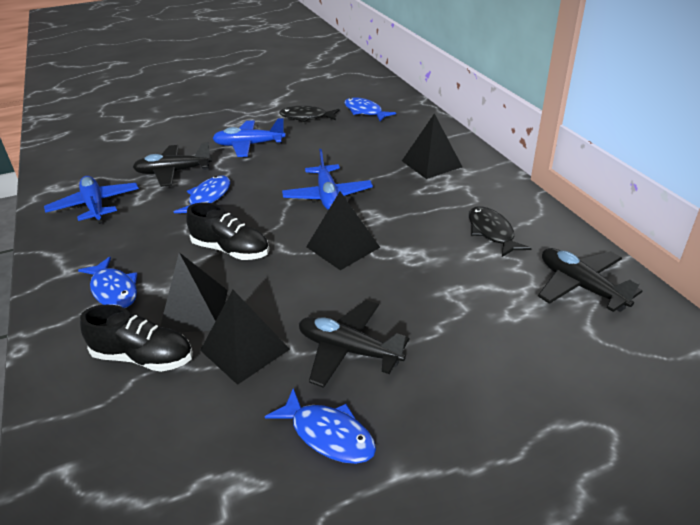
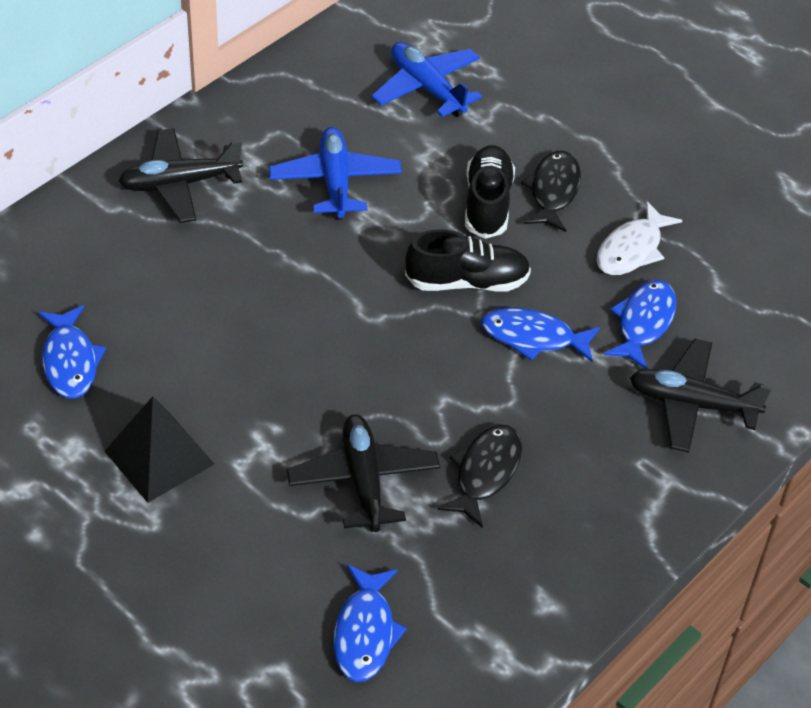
black pyramid: 4 -> 1
blue plane: 3 -> 2
white fish: 0 -> 1

